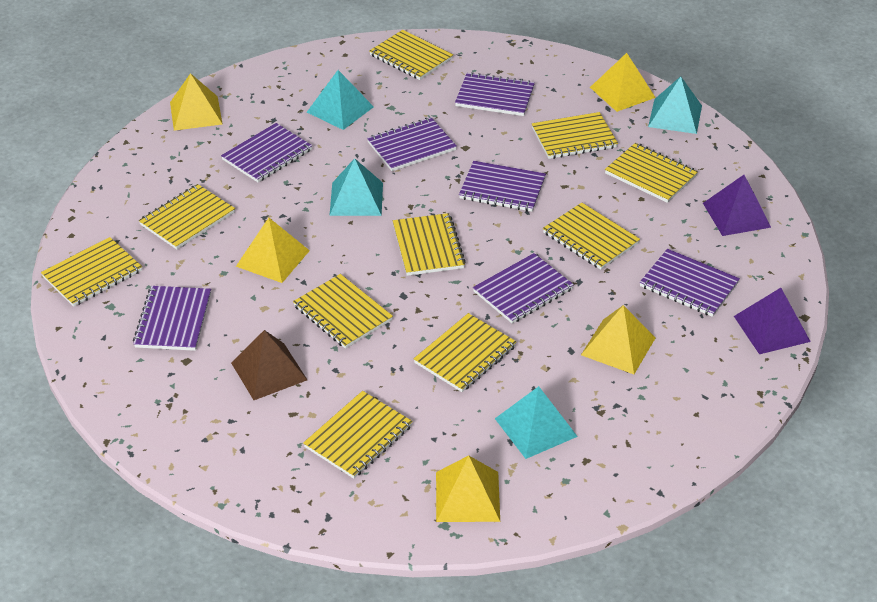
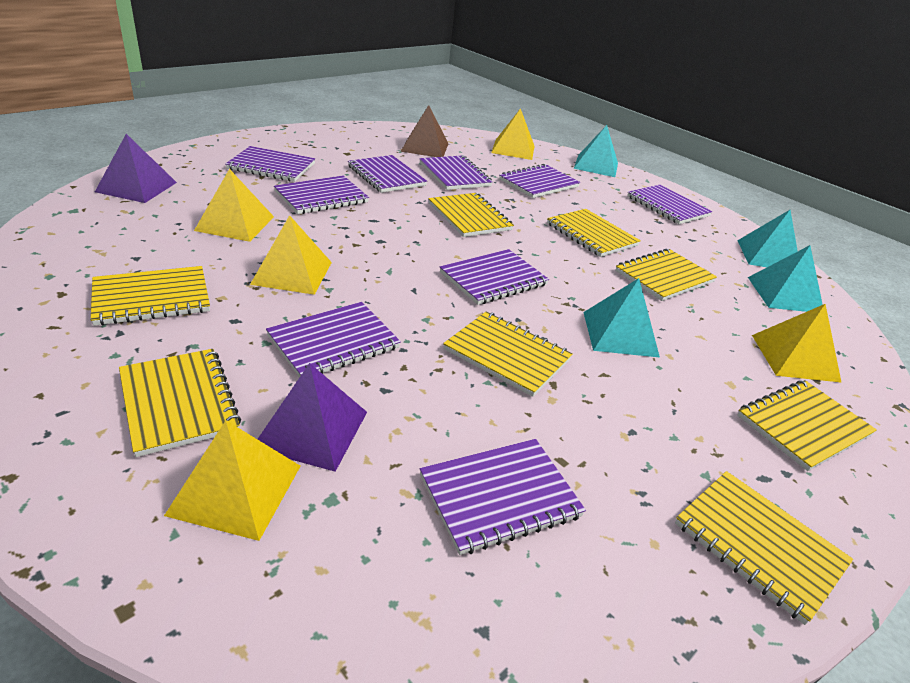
purple notebook: 7 -> 9
yellow notebook: 10 -> 8

